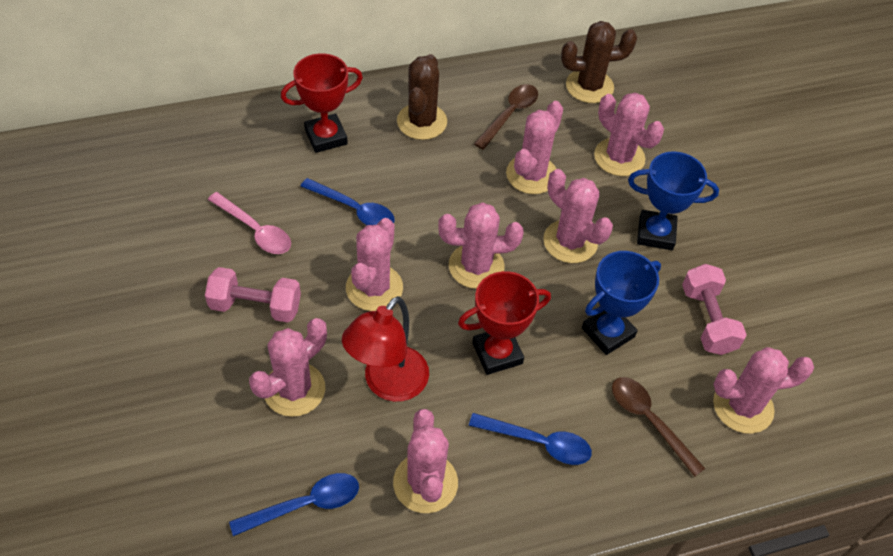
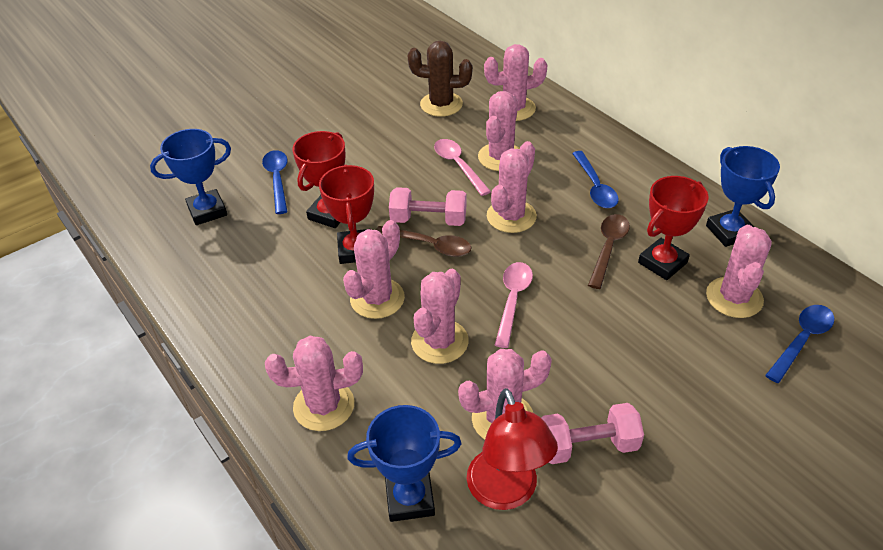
blue trophy: 2 -> 3
brown cactus: 2 -> 1
pink spoon: 1 -> 2
red trophy: 2 -> 3

